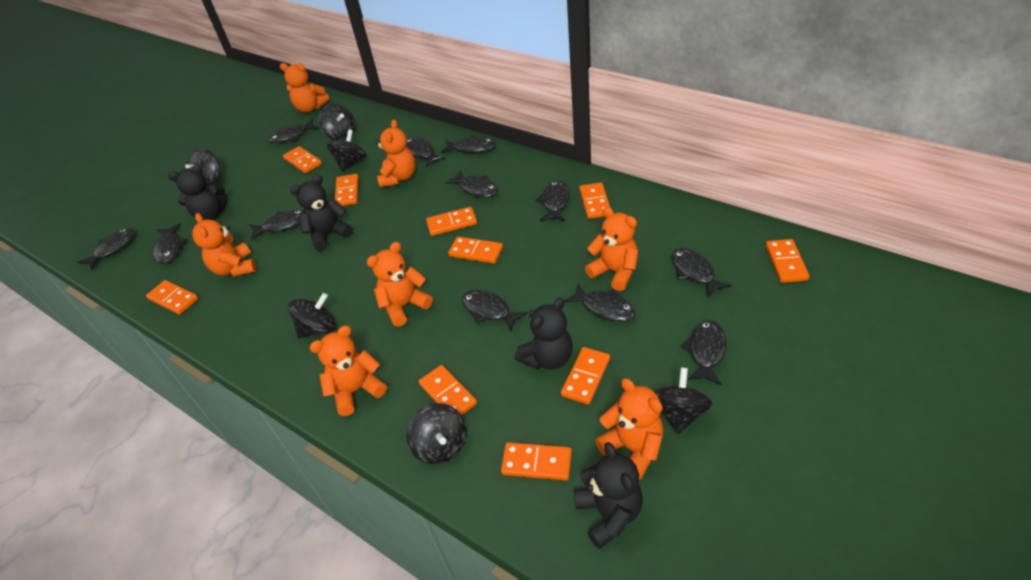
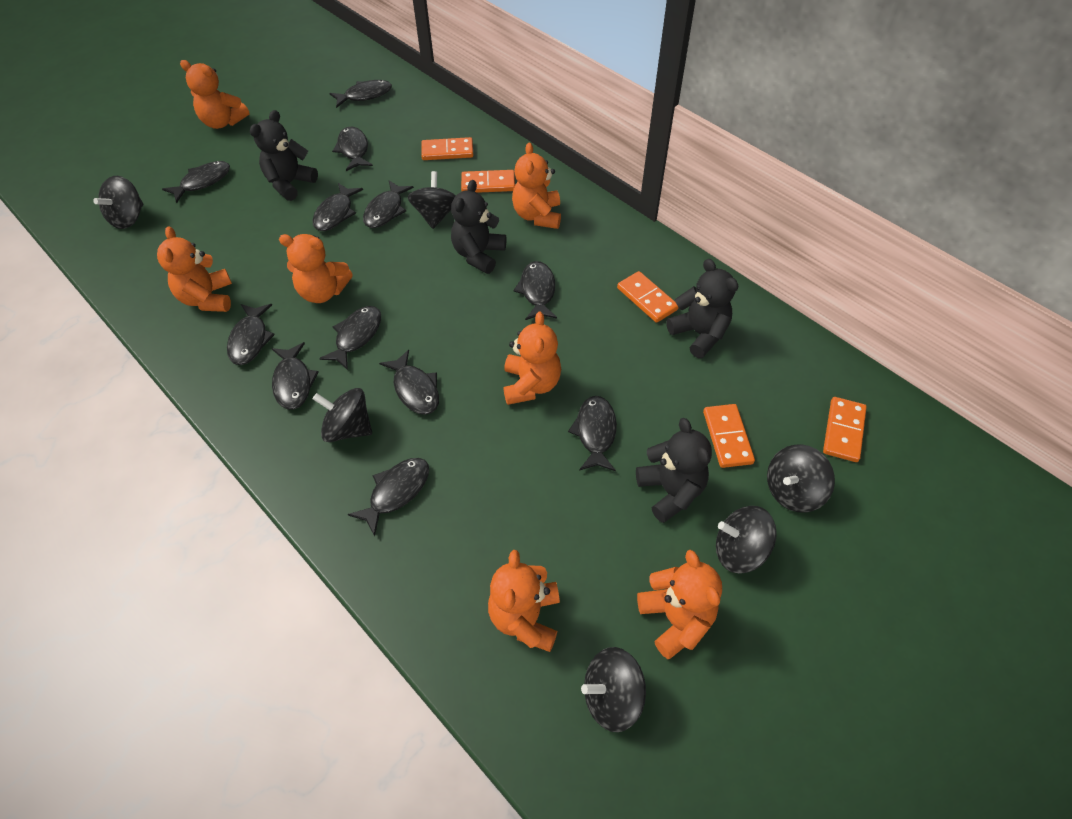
orange domino: 10 -> 5

